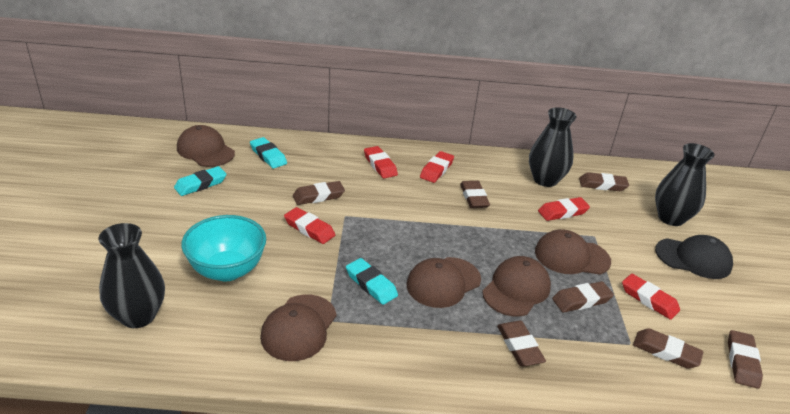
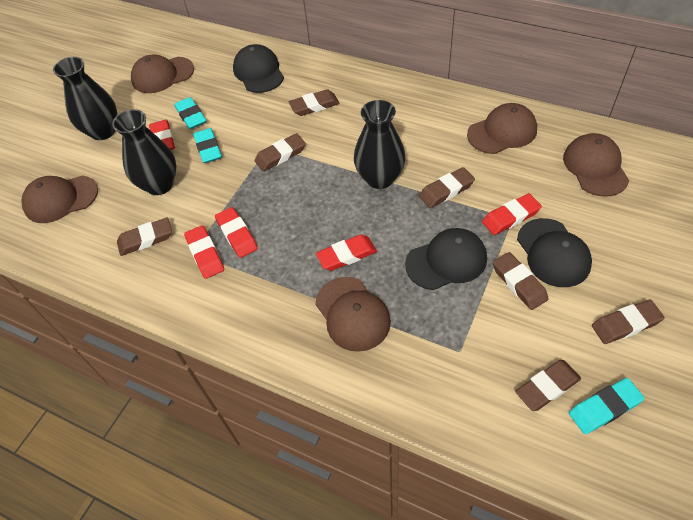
black cap: 1 -> 3
turquoise bowl: 1 -> 0

